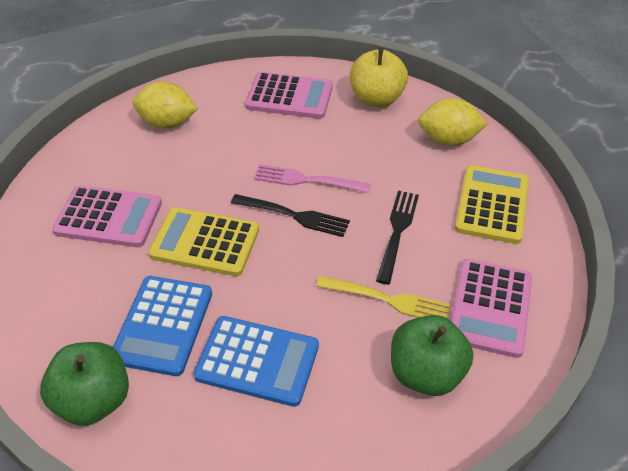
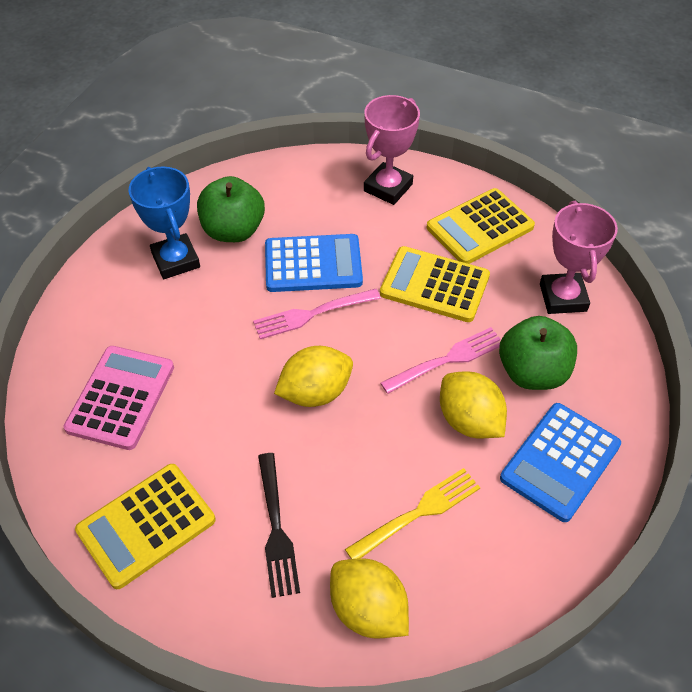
black fork: 2 -> 1
blue trophy: 0 -> 1
pink calculator: 3 -> 1
pink fork: 1 -> 2
pink trophy: 0 -> 2
yellow apple: 1 -> 0
yellow calculator: 2 -> 3
yellow lemon: 2 -> 3

